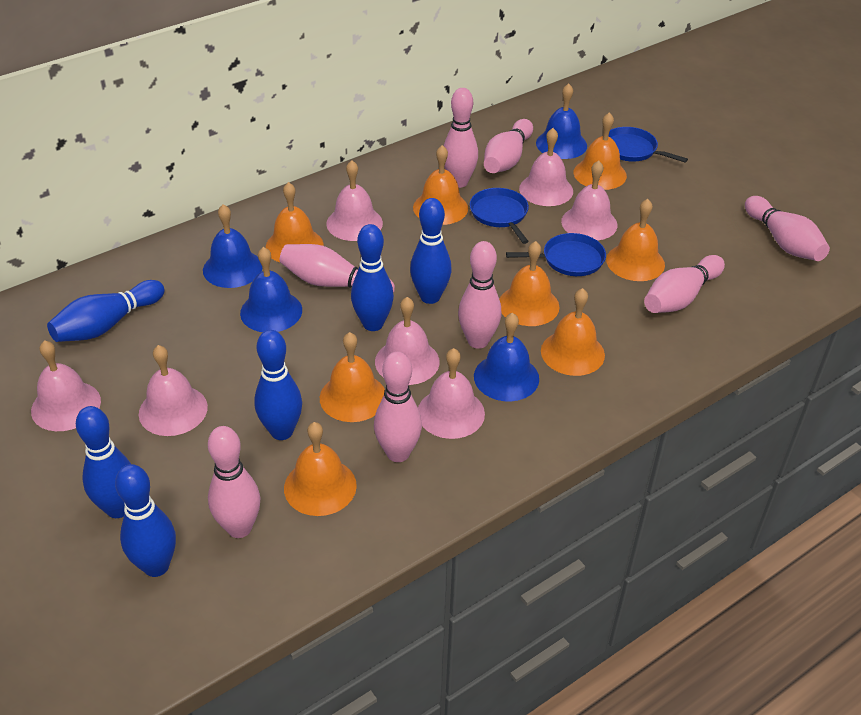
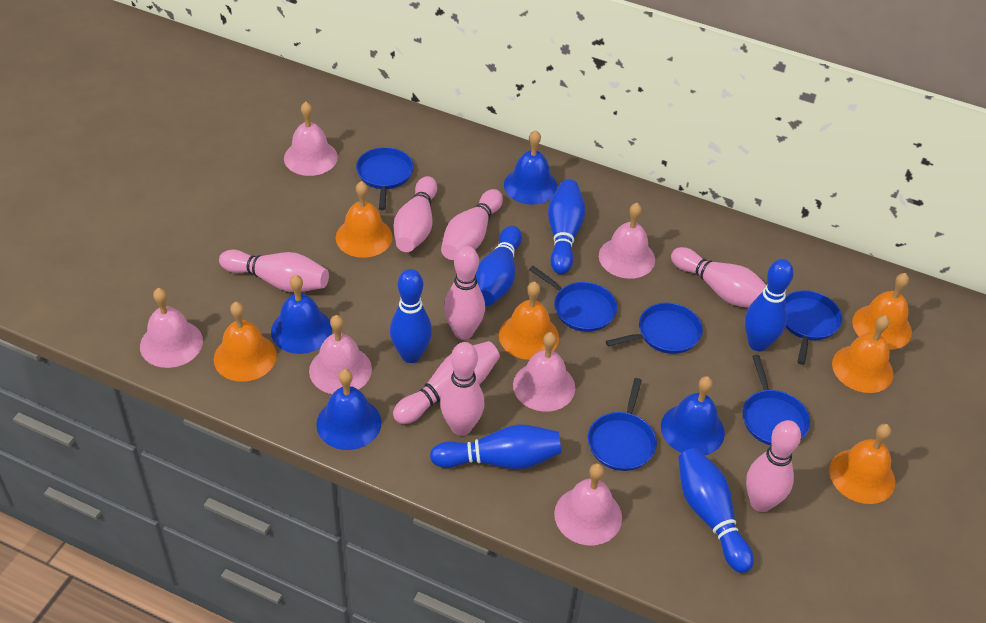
blue pan: 3 -> 6
orange bell: 8 -> 6
pink bell: 7 -> 6

